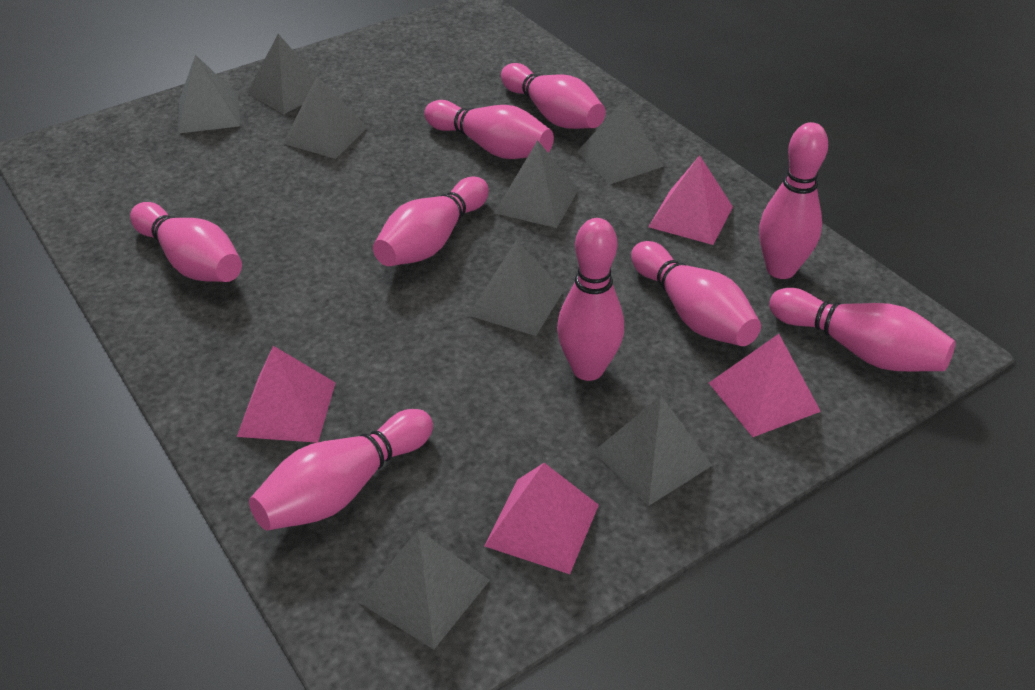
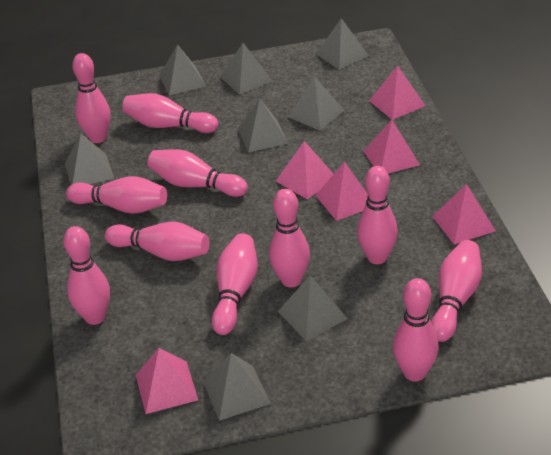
pink bowling pin: 9 -> 11
pink pyramid: 4 -> 6

